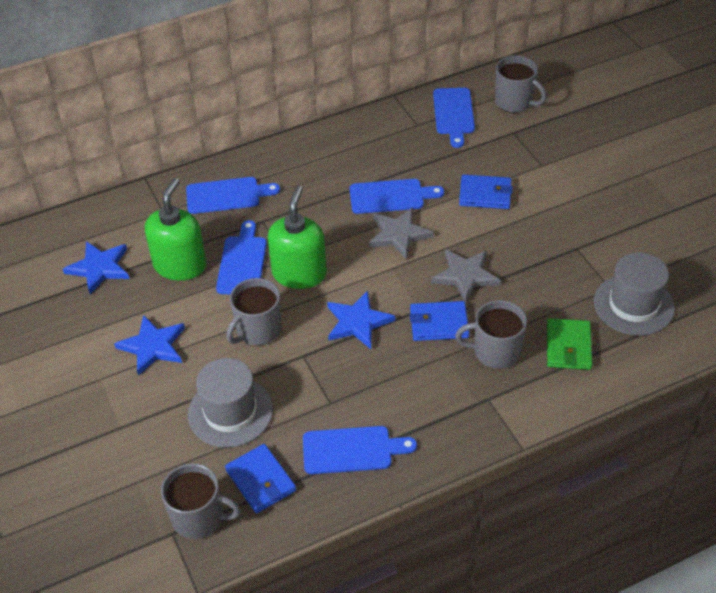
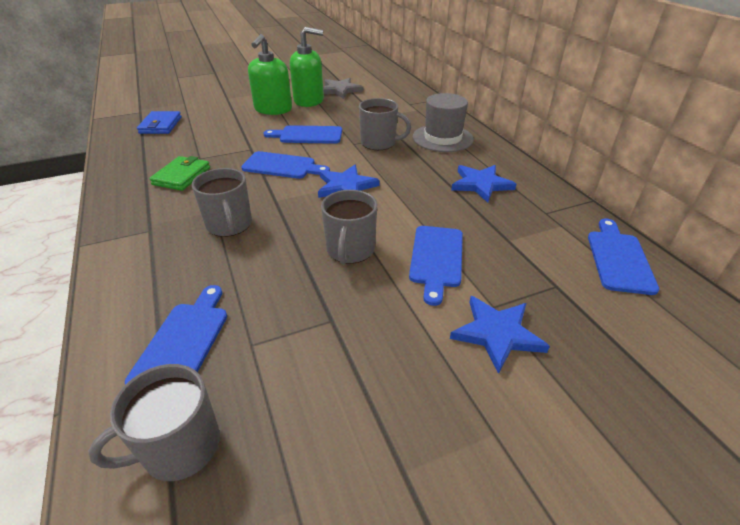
blue wallet: 3 -> 1
grey hat: 2 -> 1
grey star: 2 -> 1

